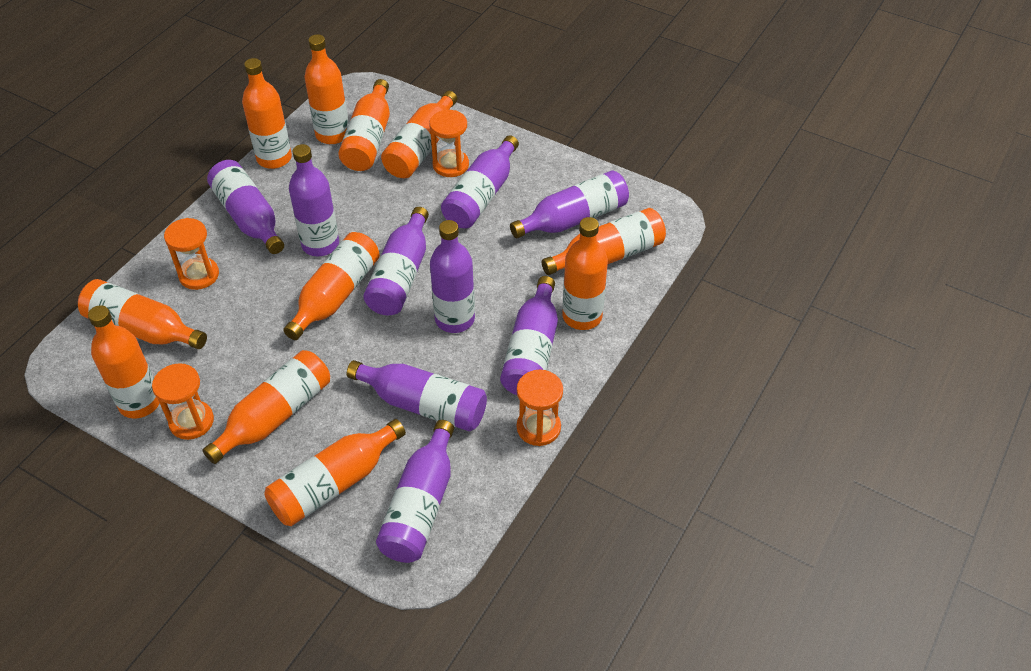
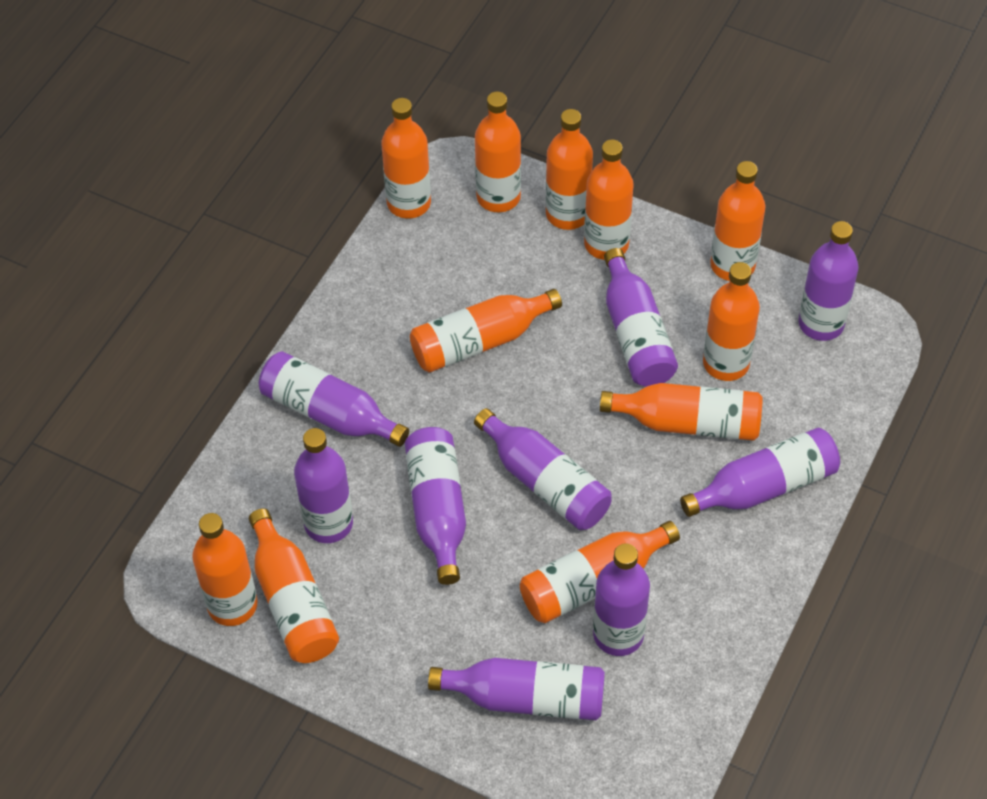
orange hourglass: 4 -> 0

